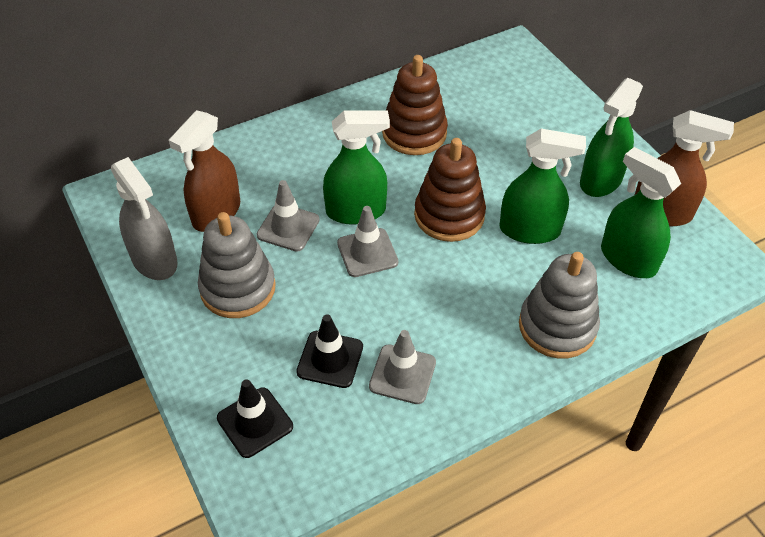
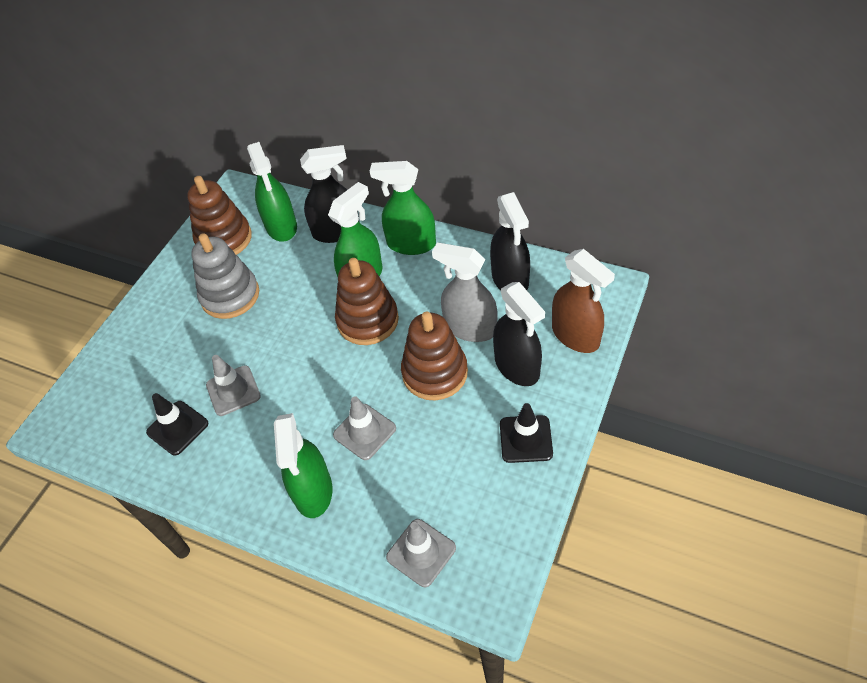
black spray bottle: 0 -> 3
brown spray bottle: 2 -> 1
brown stacking toy: 2 -> 3
grey stacking toy: 2 -> 1

